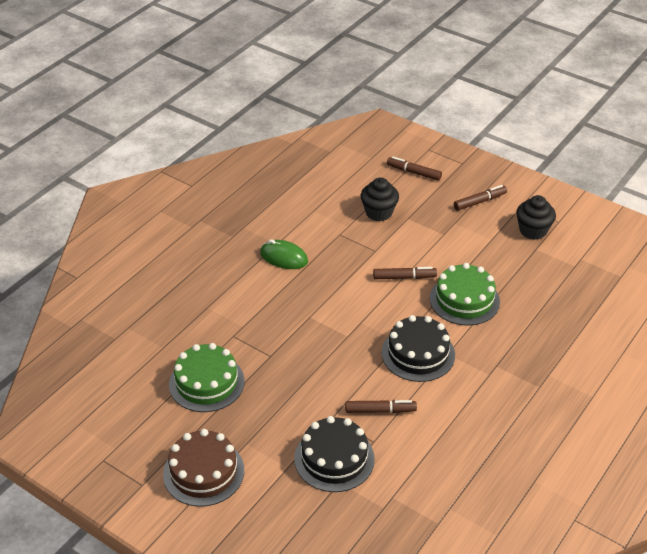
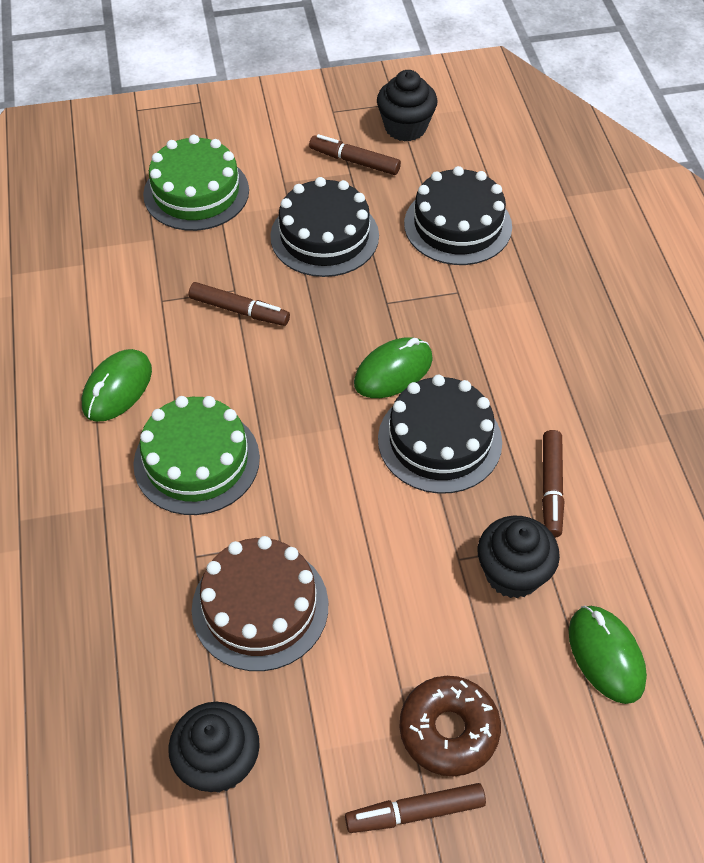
black cake: 2 -> 3
black cupcake: 2 -> 3
brown donut: 0 -> 1
green mouse: 1 -> 3

